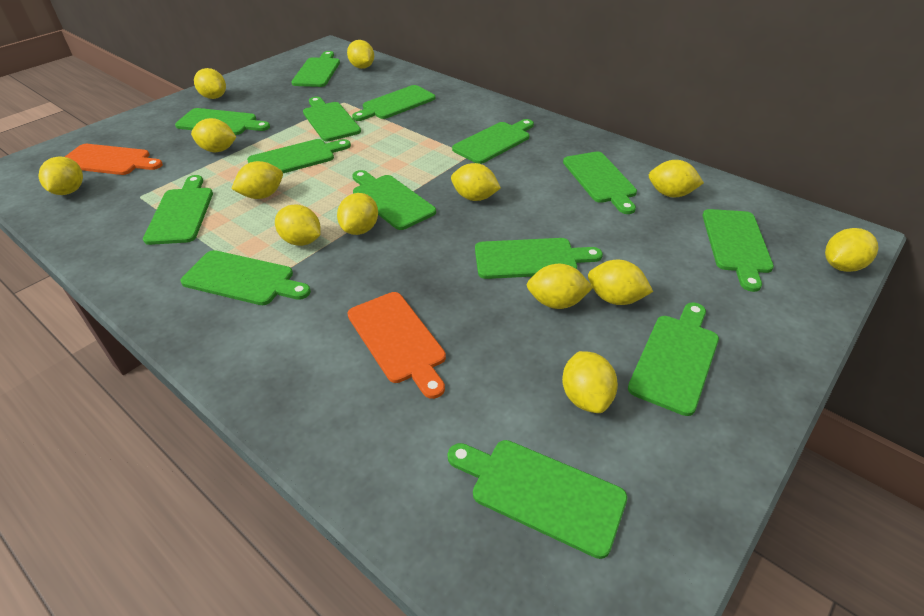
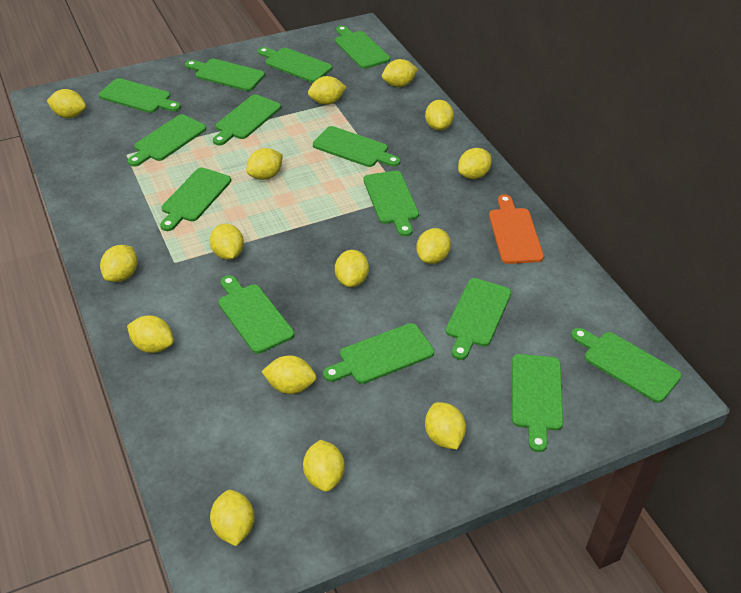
orange cutting board: 2 -> 1
yellow lemon: 13 -> 15

